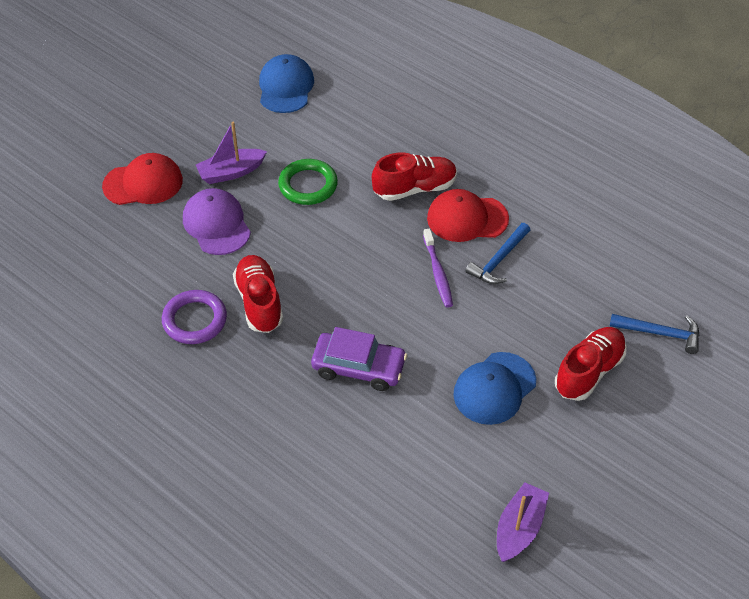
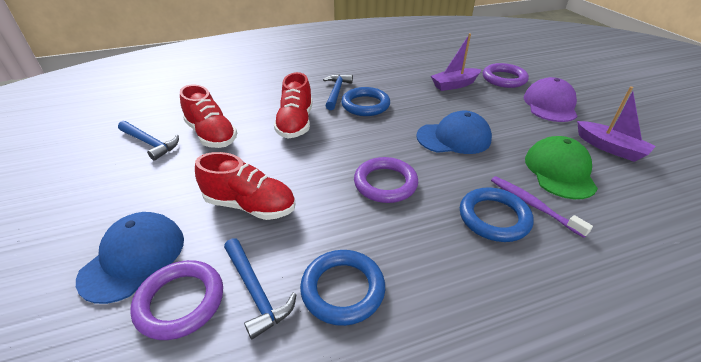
blue hammer: 2 -> 3
blue ring: 0 -> 3
green cap: 0 -> 1
green ring: 1 -> 0
purple car: 1 -> 0
purple ring: 1 -> 3
red cap: 2 -> 0

